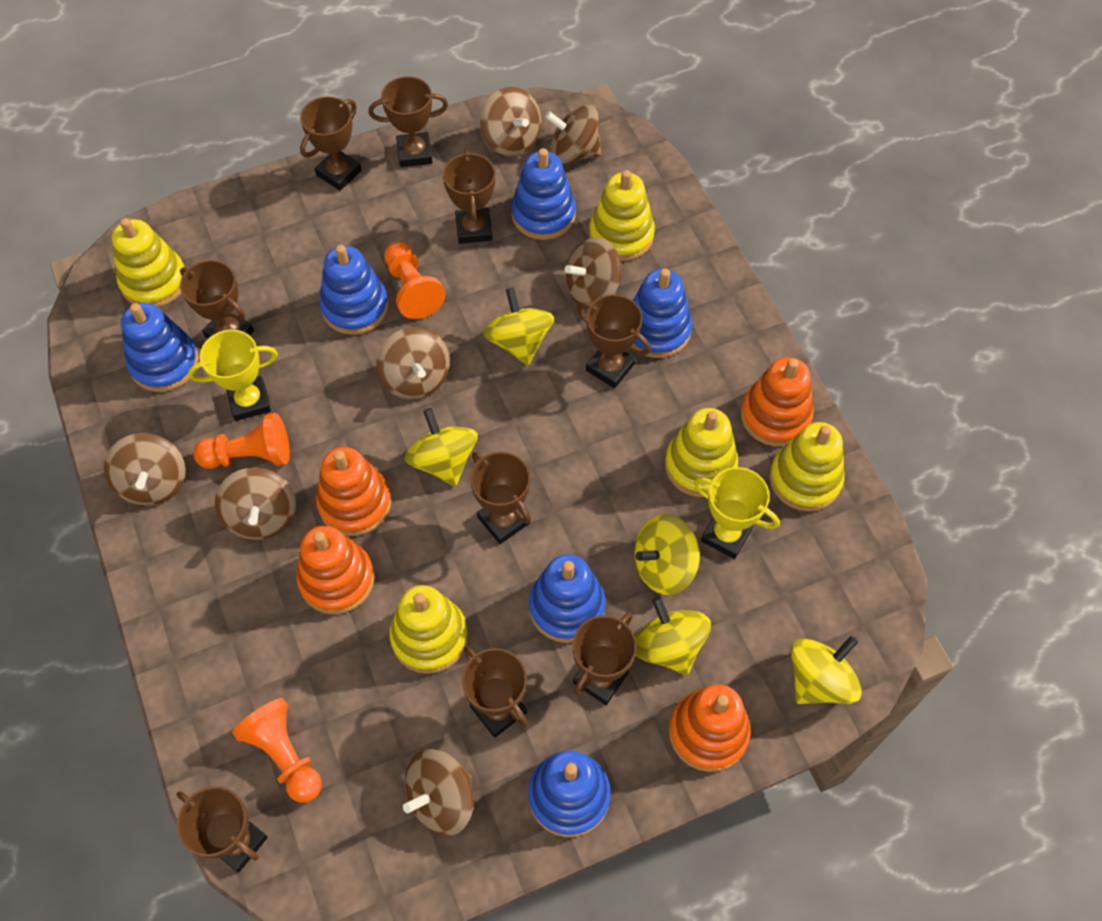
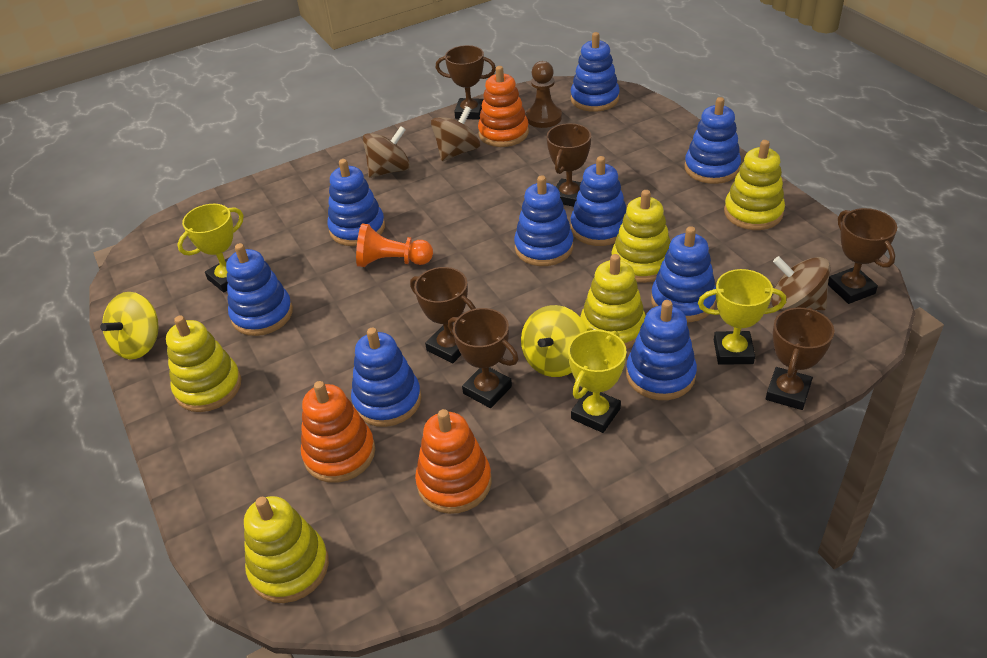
blue stacking toy: 6 -> 9
brown pawn: 0 -> 1
brown spinning top: 7 -> 3
brown trophy: 9 -> 6
orange pawn: 3 -> 1
orange stacking toy: 4 -> 3
yellow spinning top: 5 -> 2
yellow trophy: 2 -> 3

